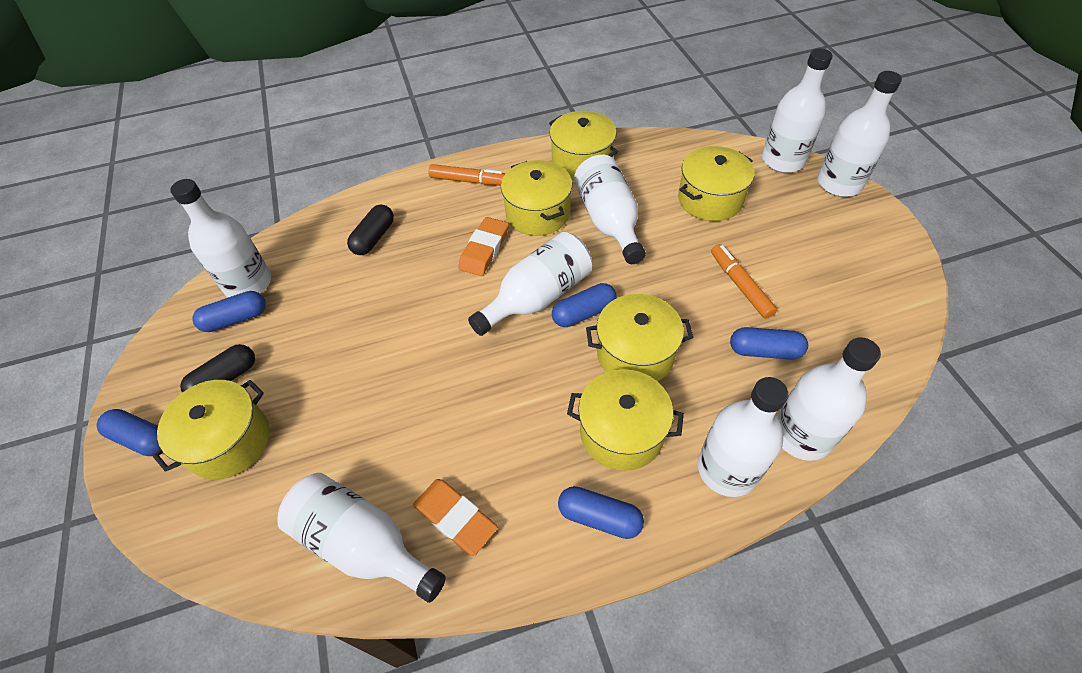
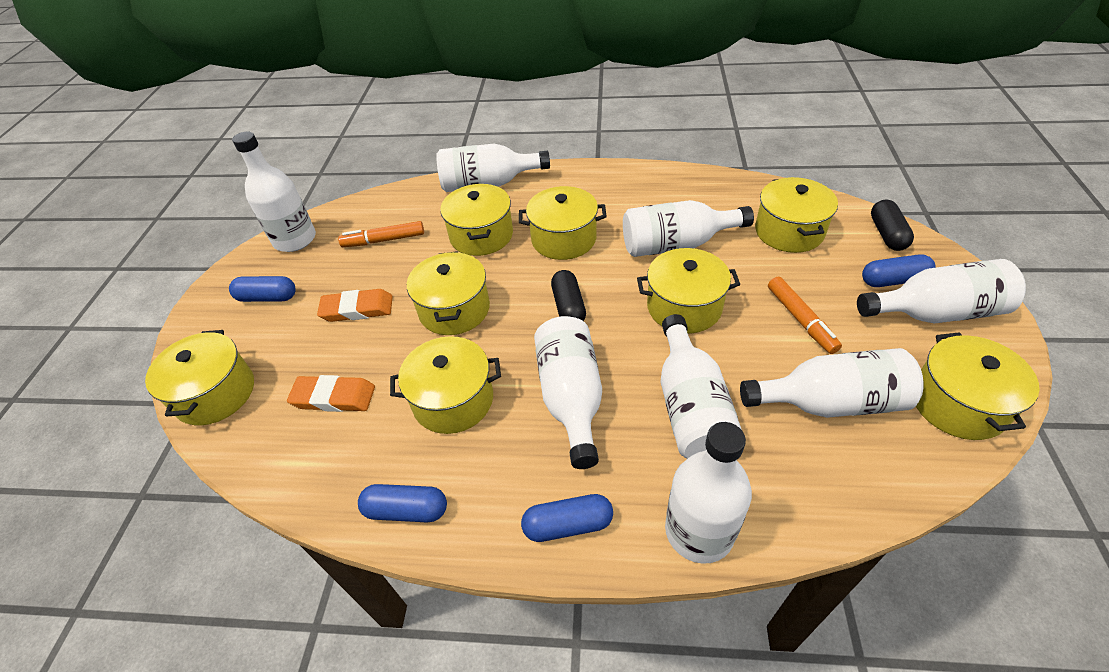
blue capsule: 5 -> 4
yellow pot: 6 -> 8

